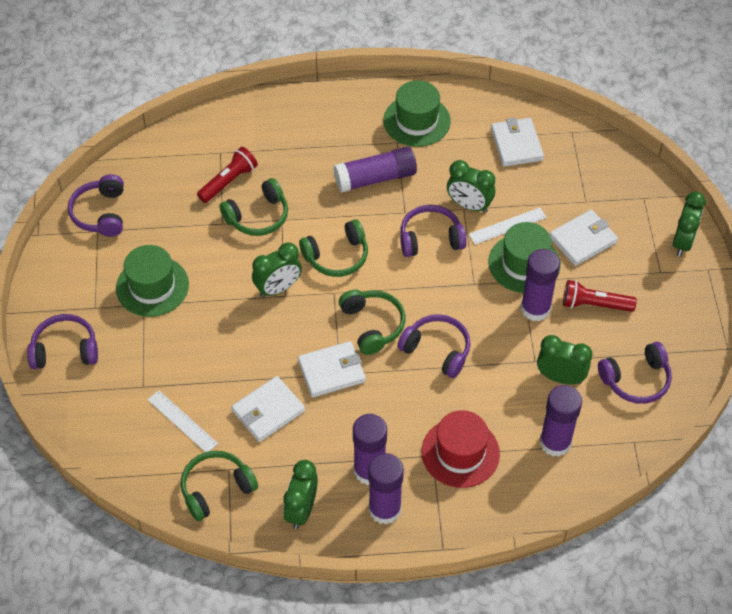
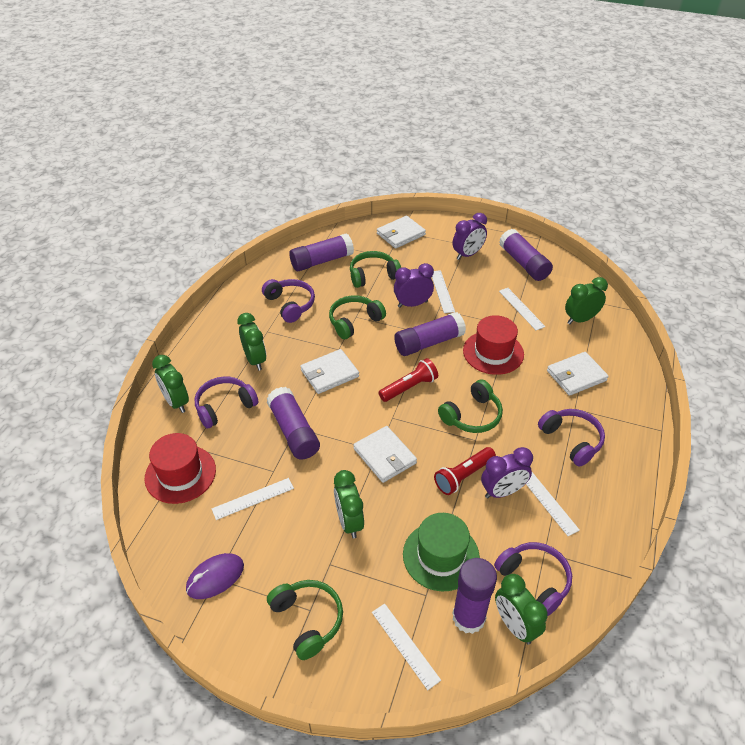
green hat: 3 -> 1
purple clock: 0 -> 3
purple headphones: 5 -> 4
purple mouse: 0 -> 1
red hat: 1 -> 2
white ruler: 2 -> 5

